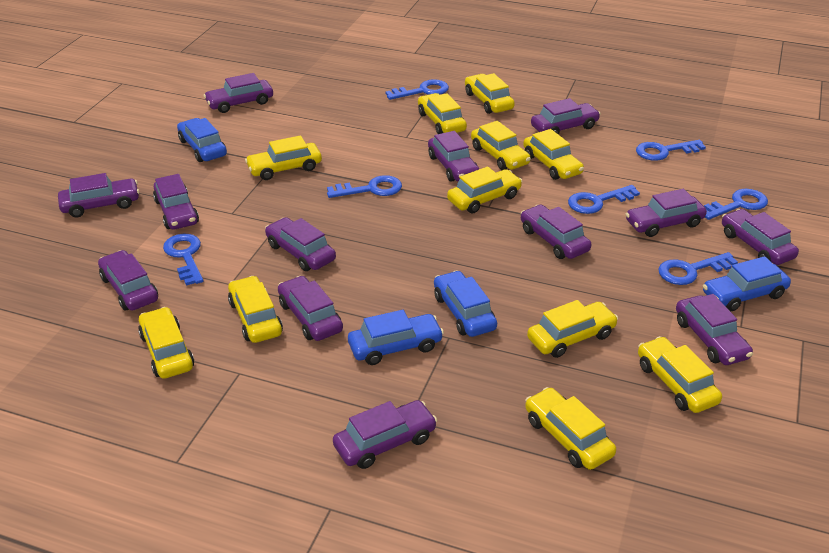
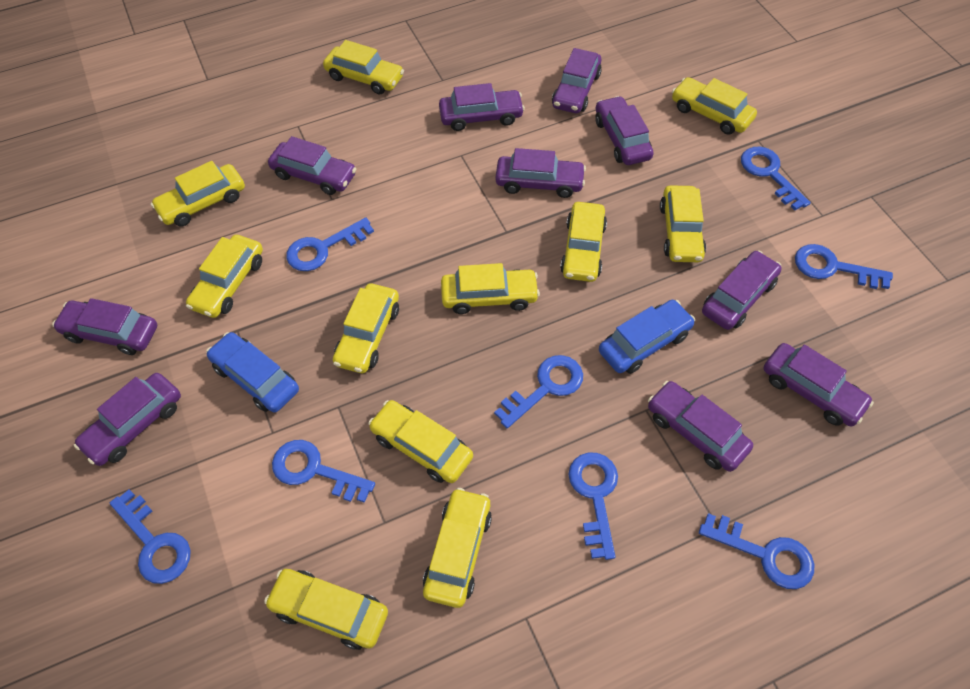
blue car: 4 -> 2
blue key: 7 -> 8
purple car: 13 -> 10

